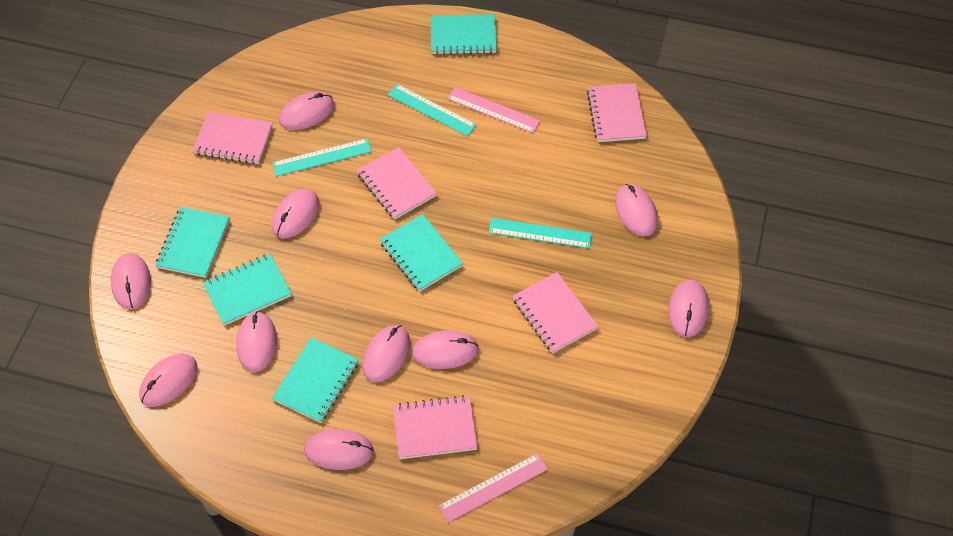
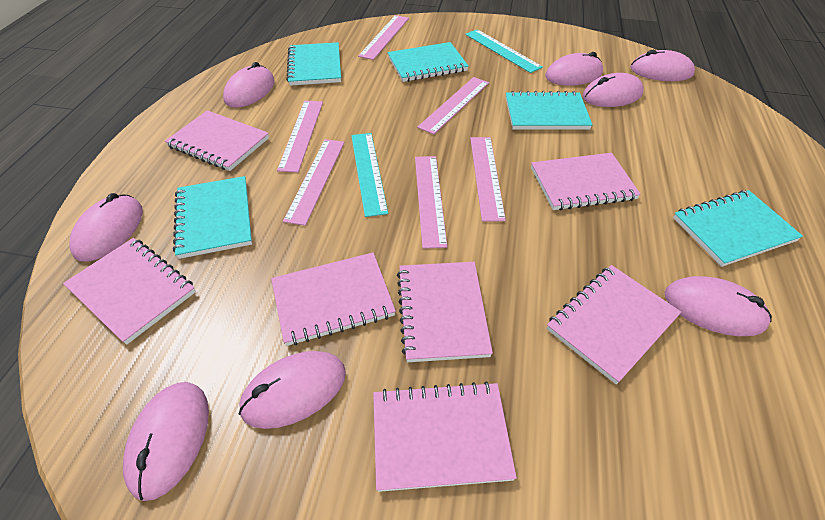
pink mouse: 10 -> 8
pink notebook: 5 -> 7
pink ruler: 2 -> 6
turquoise ruler: 3 -> 2

